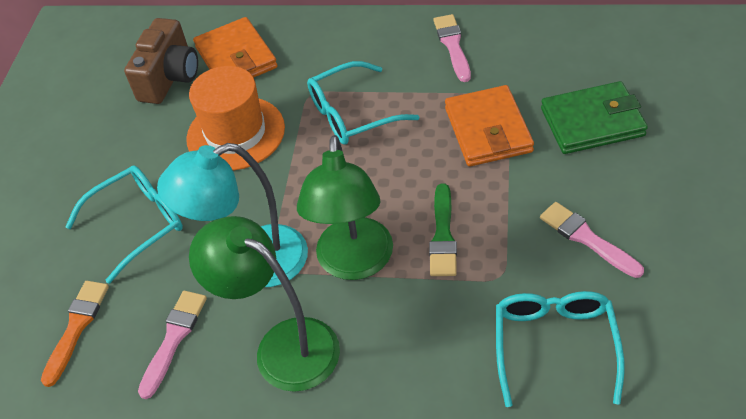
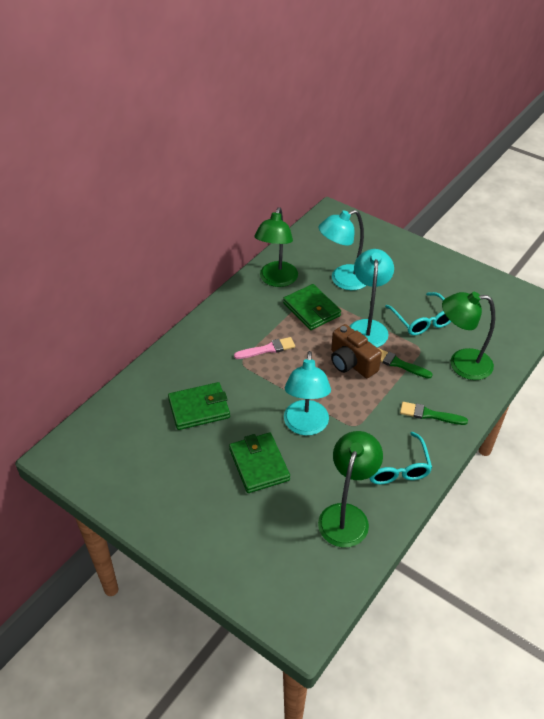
green brush: 1 -> 2
green lamp: 2 -> 3
green wallet: 1 -> 3
orange brush: 1 -> 0
orange hat: 1 -> 0
orange wallet: 2 -> 0
pink brush: 3 -> 1
turquoise glasses: 3 -> 2
turquoise lamp: 1 -> 3

